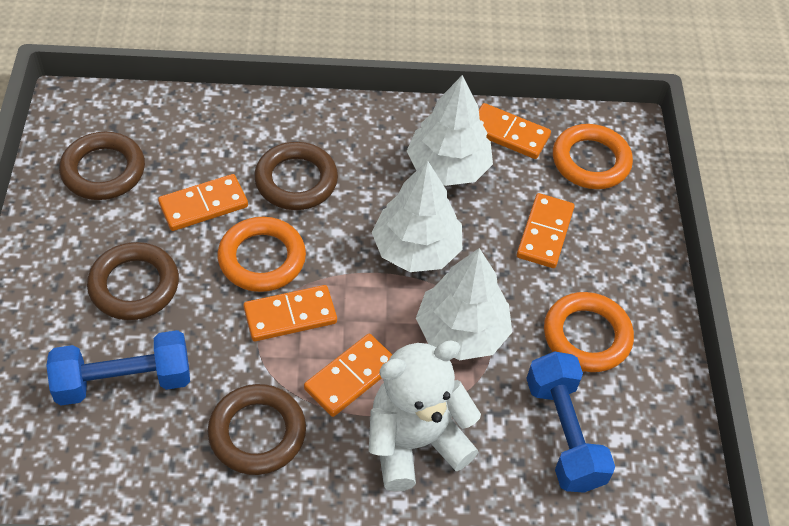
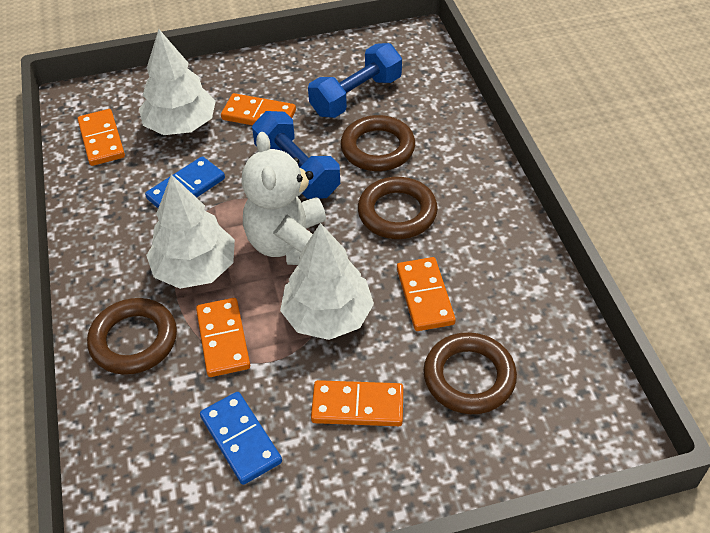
blue domino: 0 -> 2
orange ring: 3 -> 0

